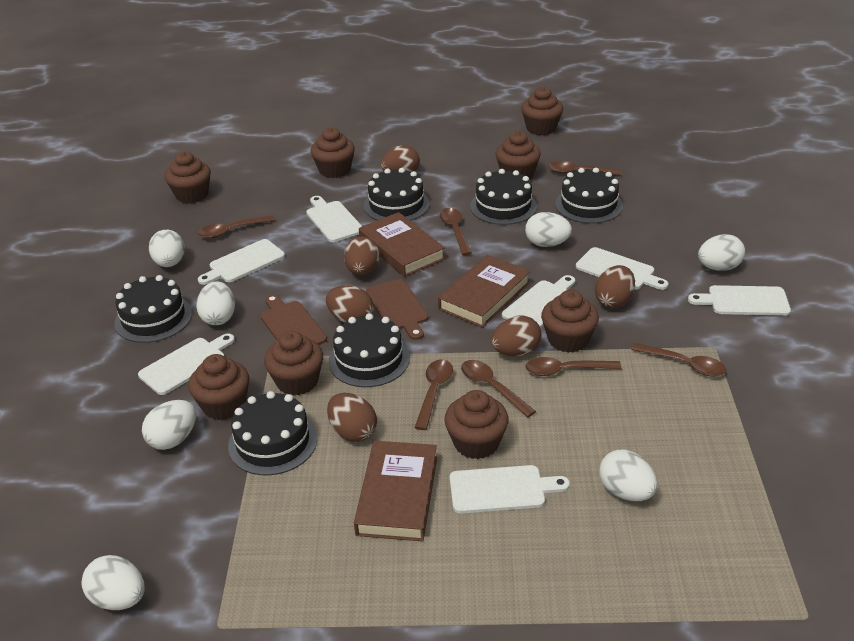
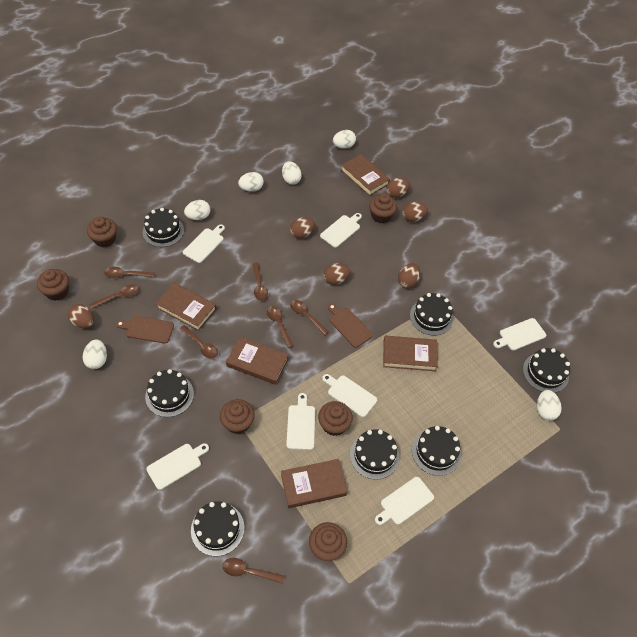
black cake: 6 -> 7
brown book: 3 -> 5
brown cupcake: 8 -> 6
white egg: 7 -> 6

